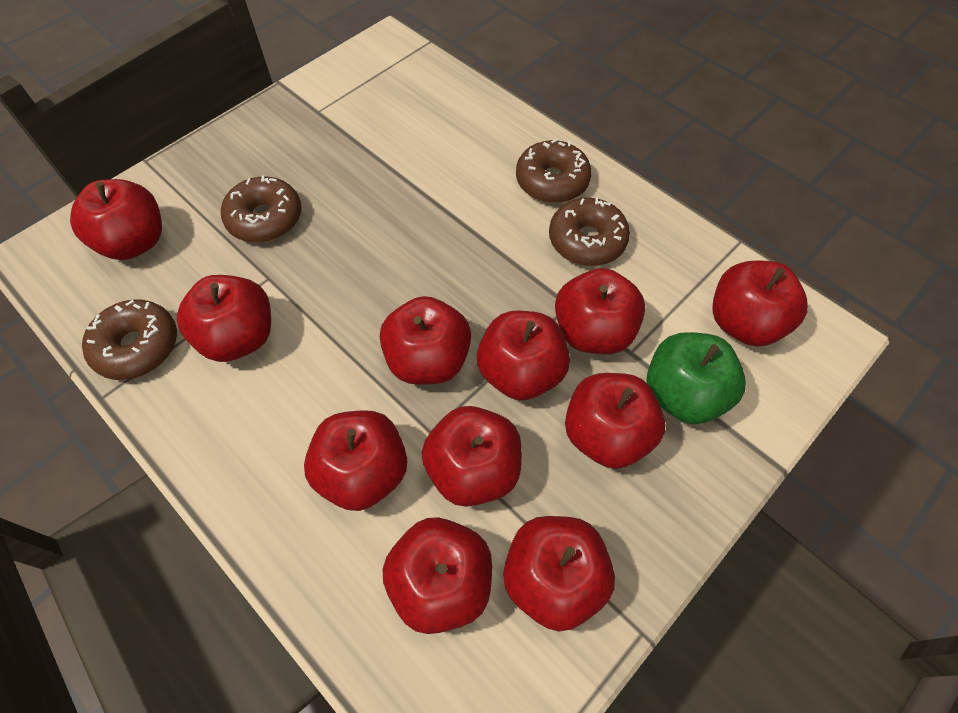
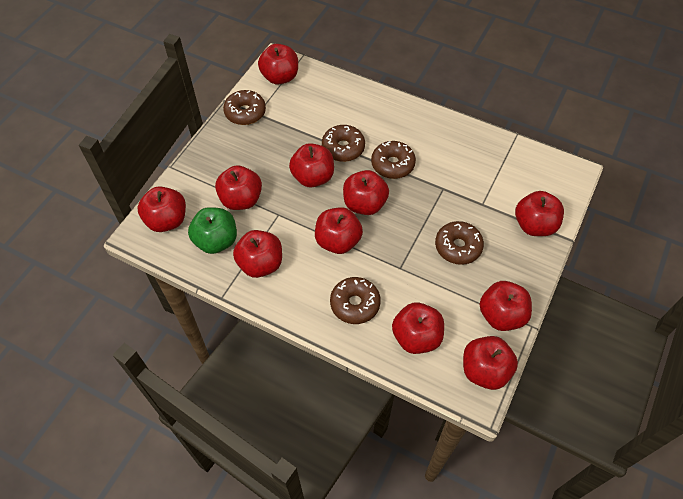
brown donut: 4 -> 5

